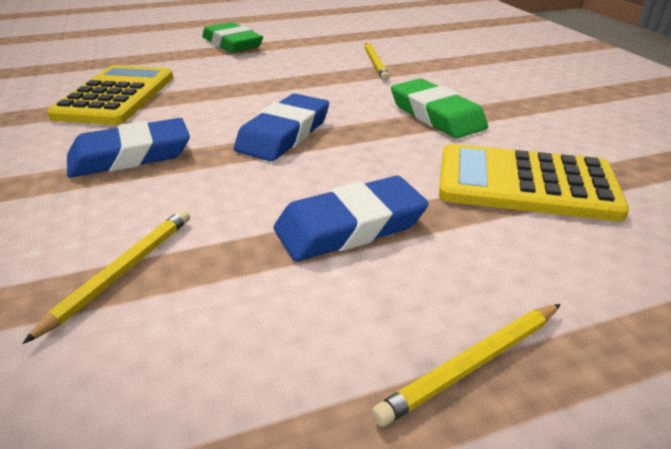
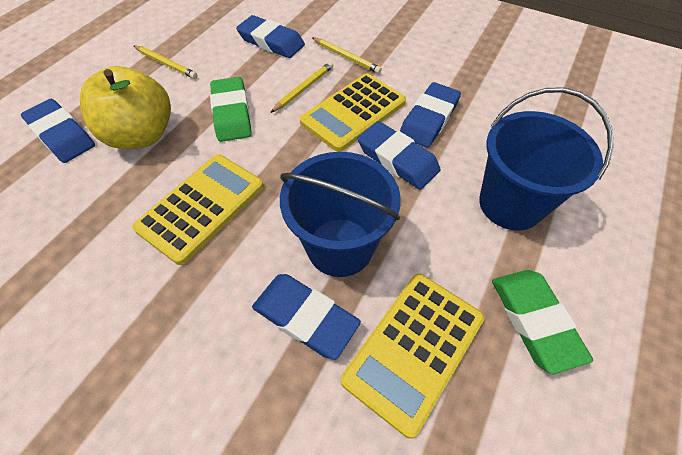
blue bucket: 0 -> 2
blue eraser: 3 -> 5
yellow apple: 0 -> 1
yellow calculator: 2 -> 3

